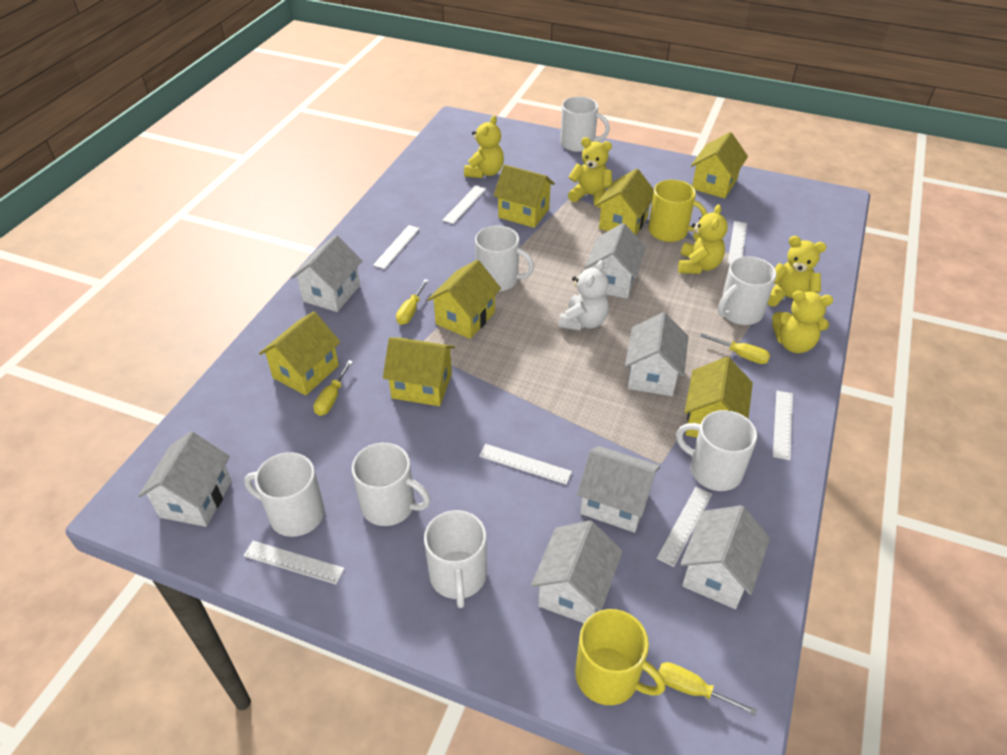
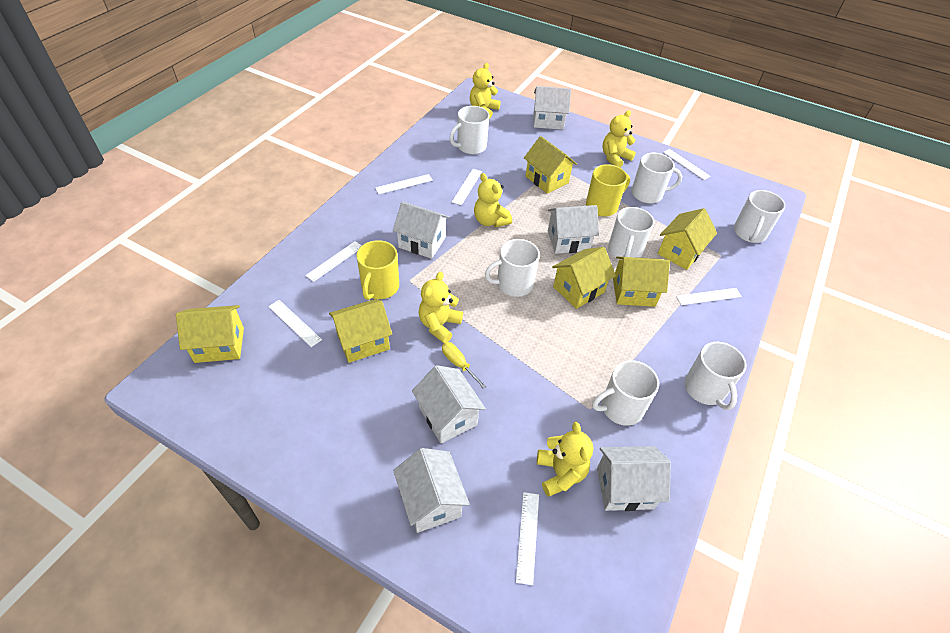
white house: 7 -> 6
white teddy bear: 1 -> 0
yellow house: 7 -> 6
yellow screwdriver: 4 -> 1

